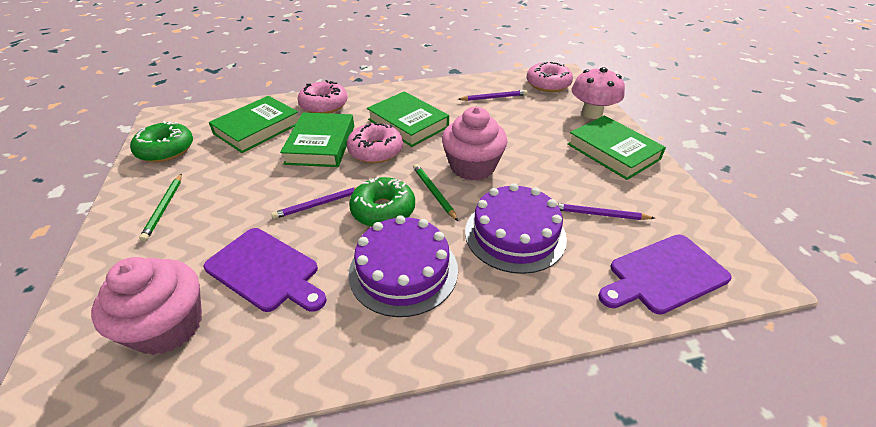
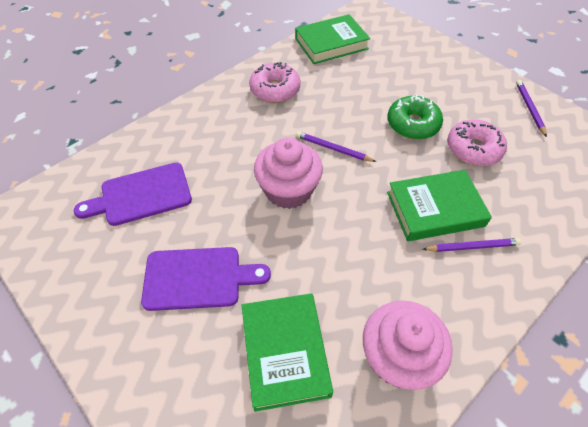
green book: 4 -> 3
green donut: 2 -> 1
green pencil: 2 -> 0
pink donut: 3 -> 2
pink mushroom: 1 -> 0
purple cake: 2 -> 0

